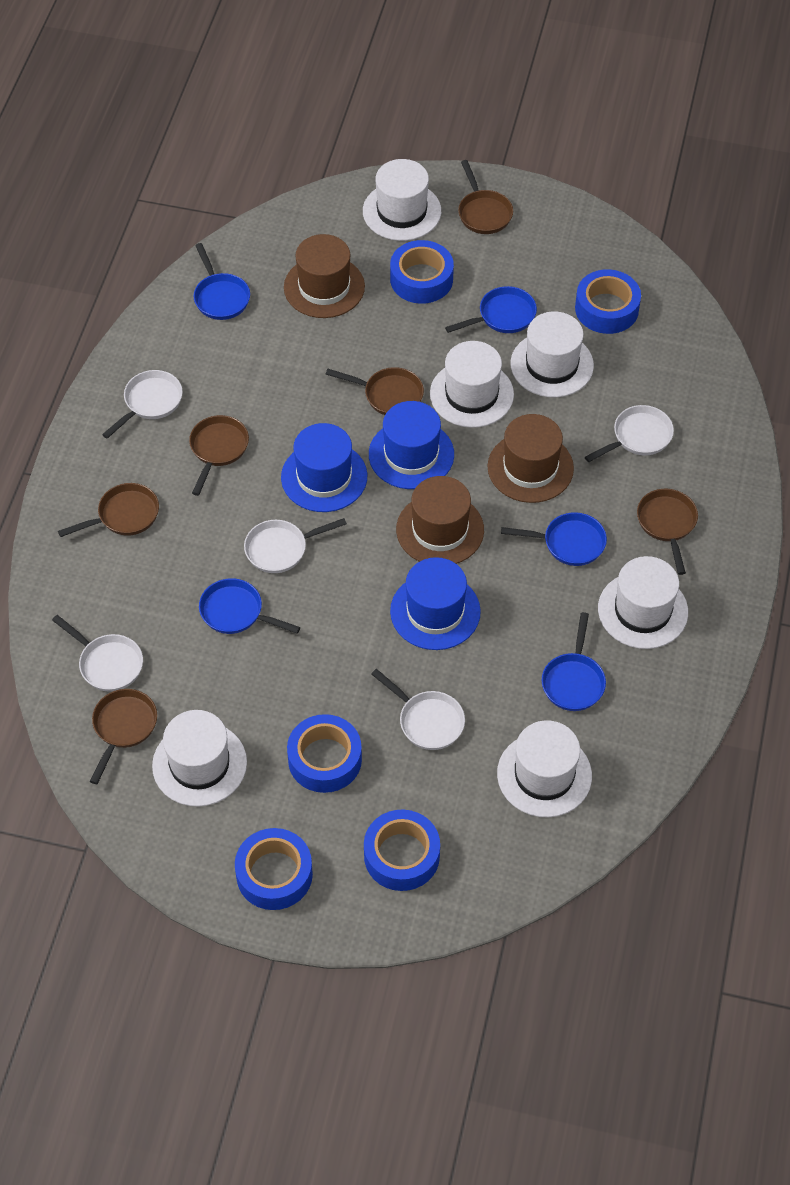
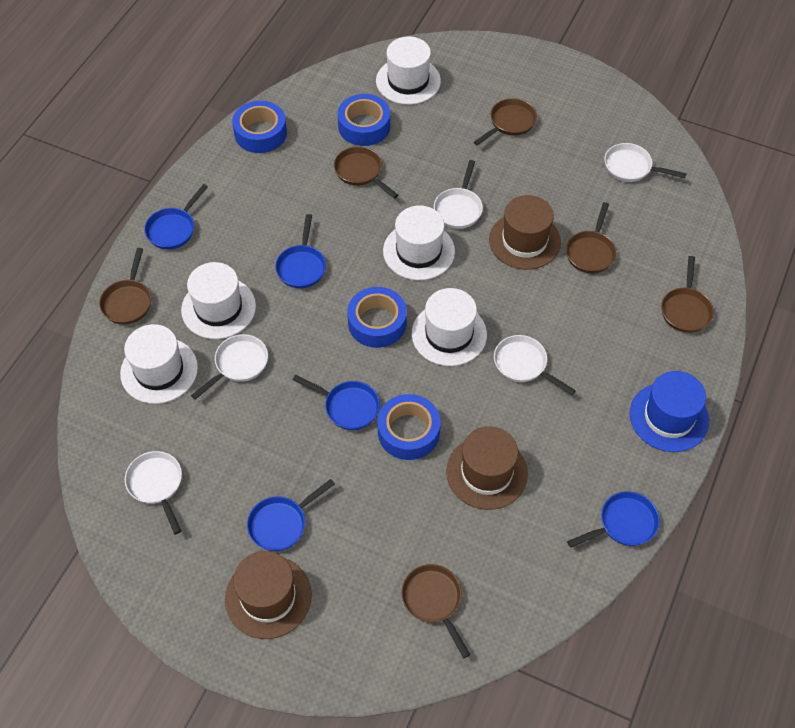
blue hat: 3 -> 1
blue tape: 5 -> 4
white hat: 6 -> 5

